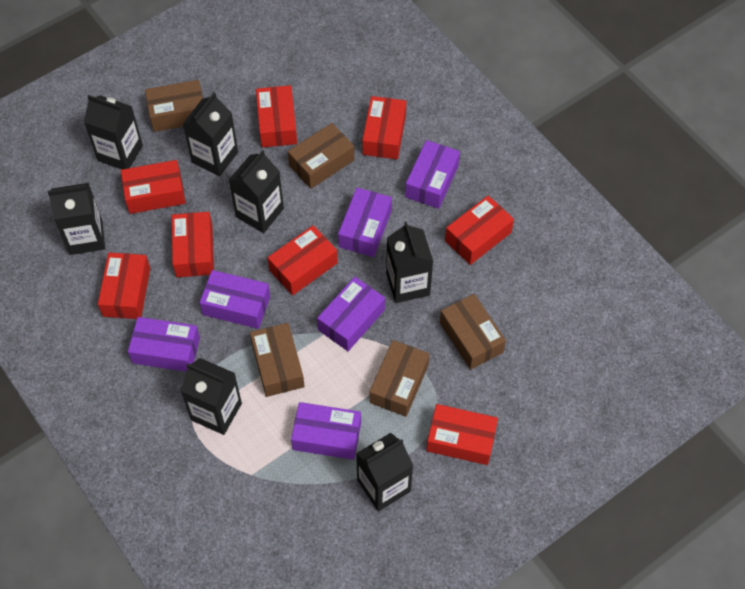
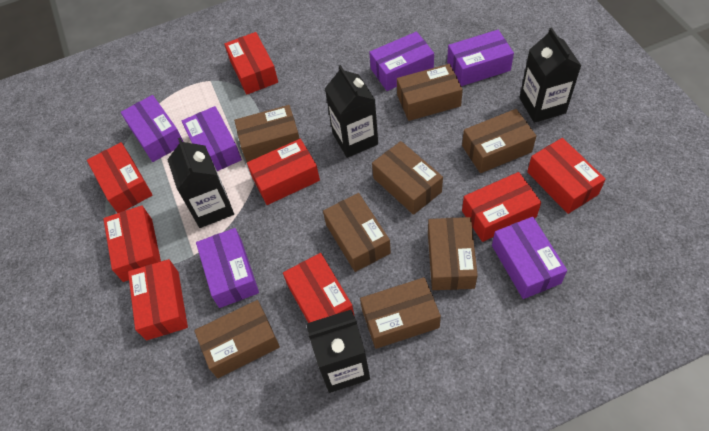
black carton: 7 -> 4
brown box: 5 -> 8

